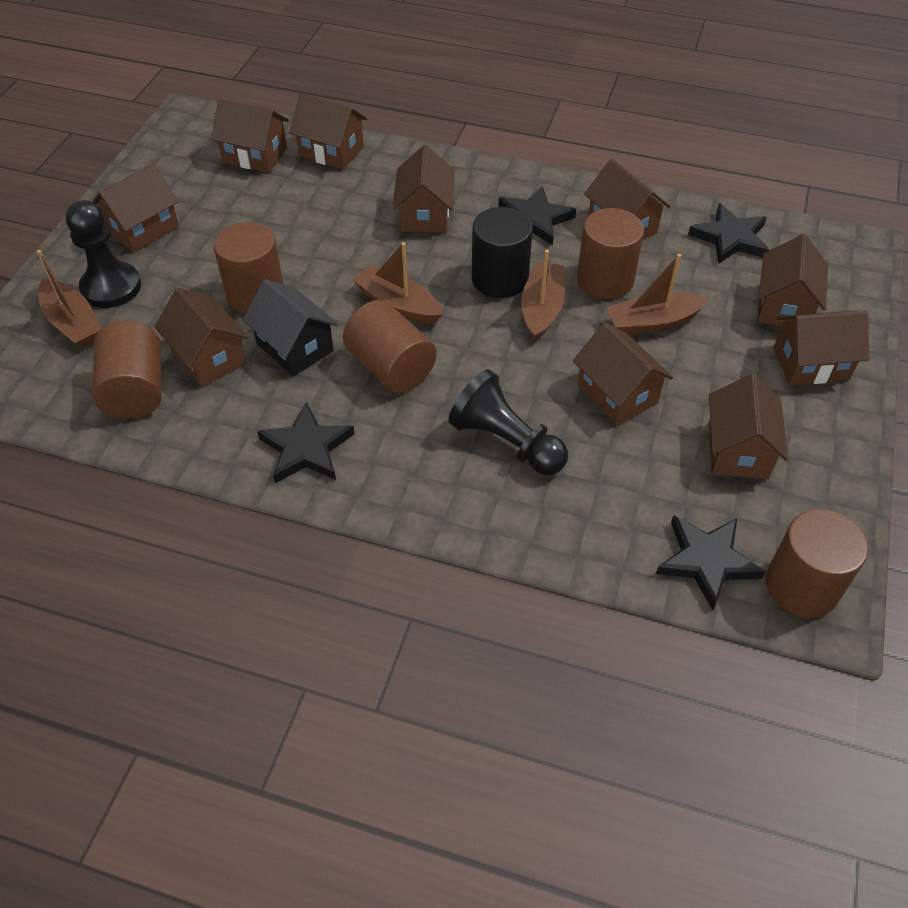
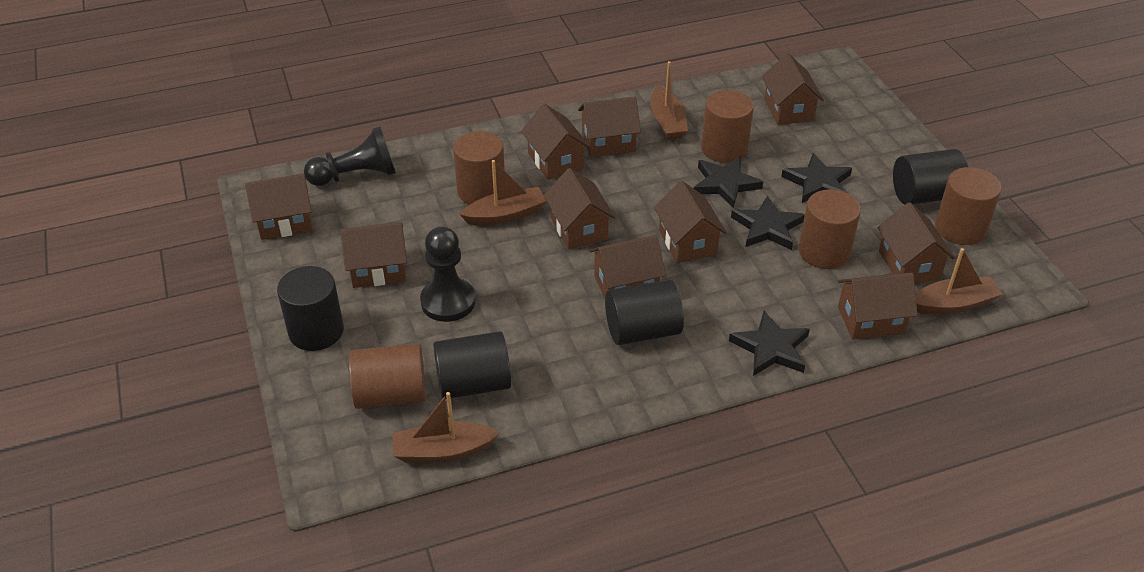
black cylinder: 1 -> 4
black house: 1 -> 0

